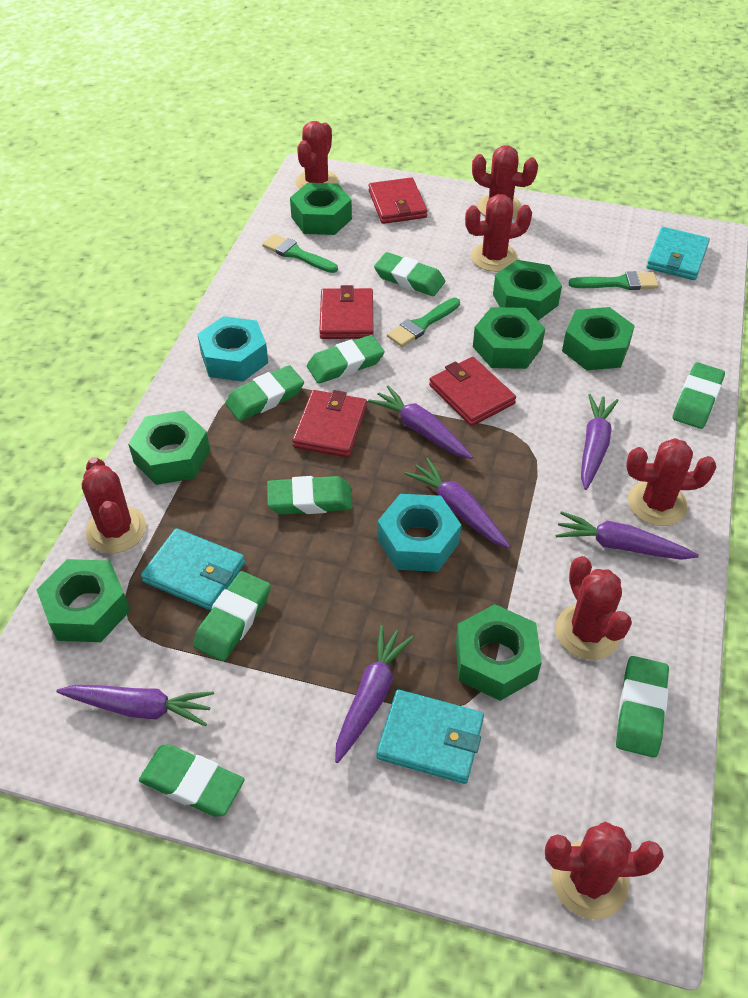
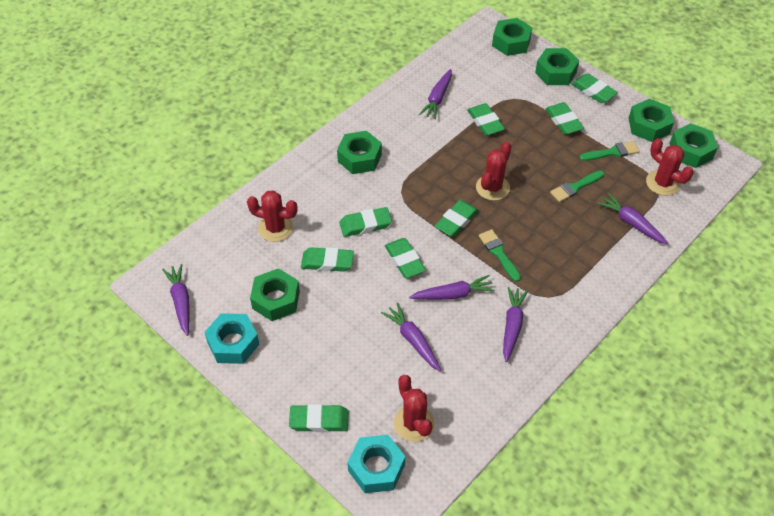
green nut: 7 -> 6
red cactus: 7 -> 4
red wallet: 4 -> 0
turquoise wallet: 3 -> 0

